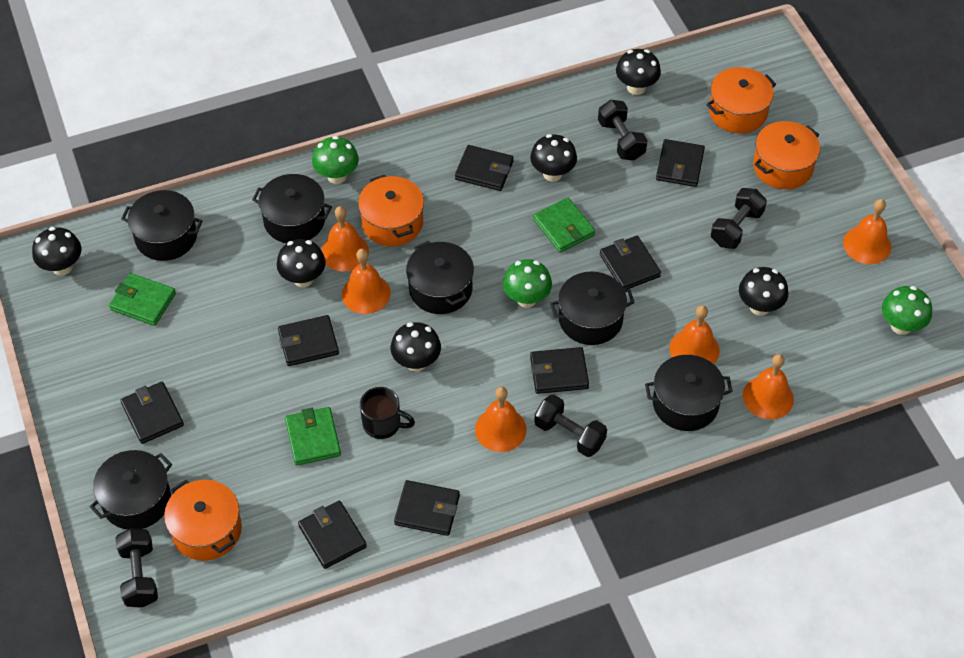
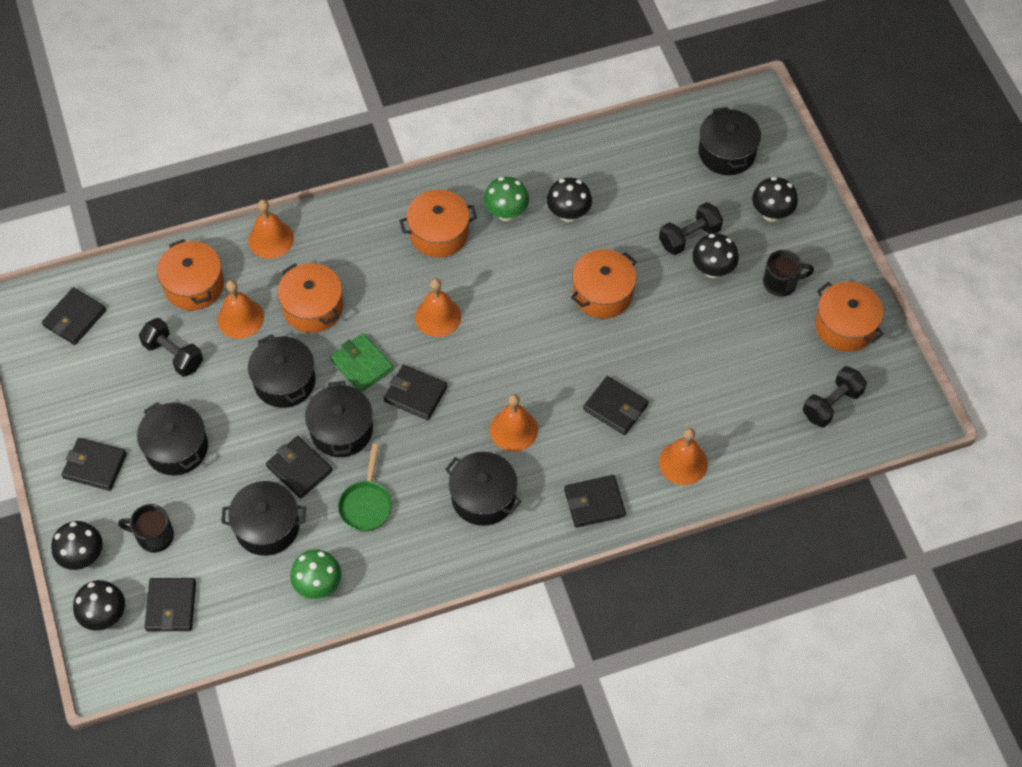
black dumbbell: 4 -> 3
black mug: 1 -> 2
black mushroom: 6 -> 5
black wallet: 8 -> 7
green mushroom: 3 -> 2
green pan: 0 -> 1
green wallet: 3 -> 1
orange bell: 6 -> 5
orange pot: 4 -> 5

